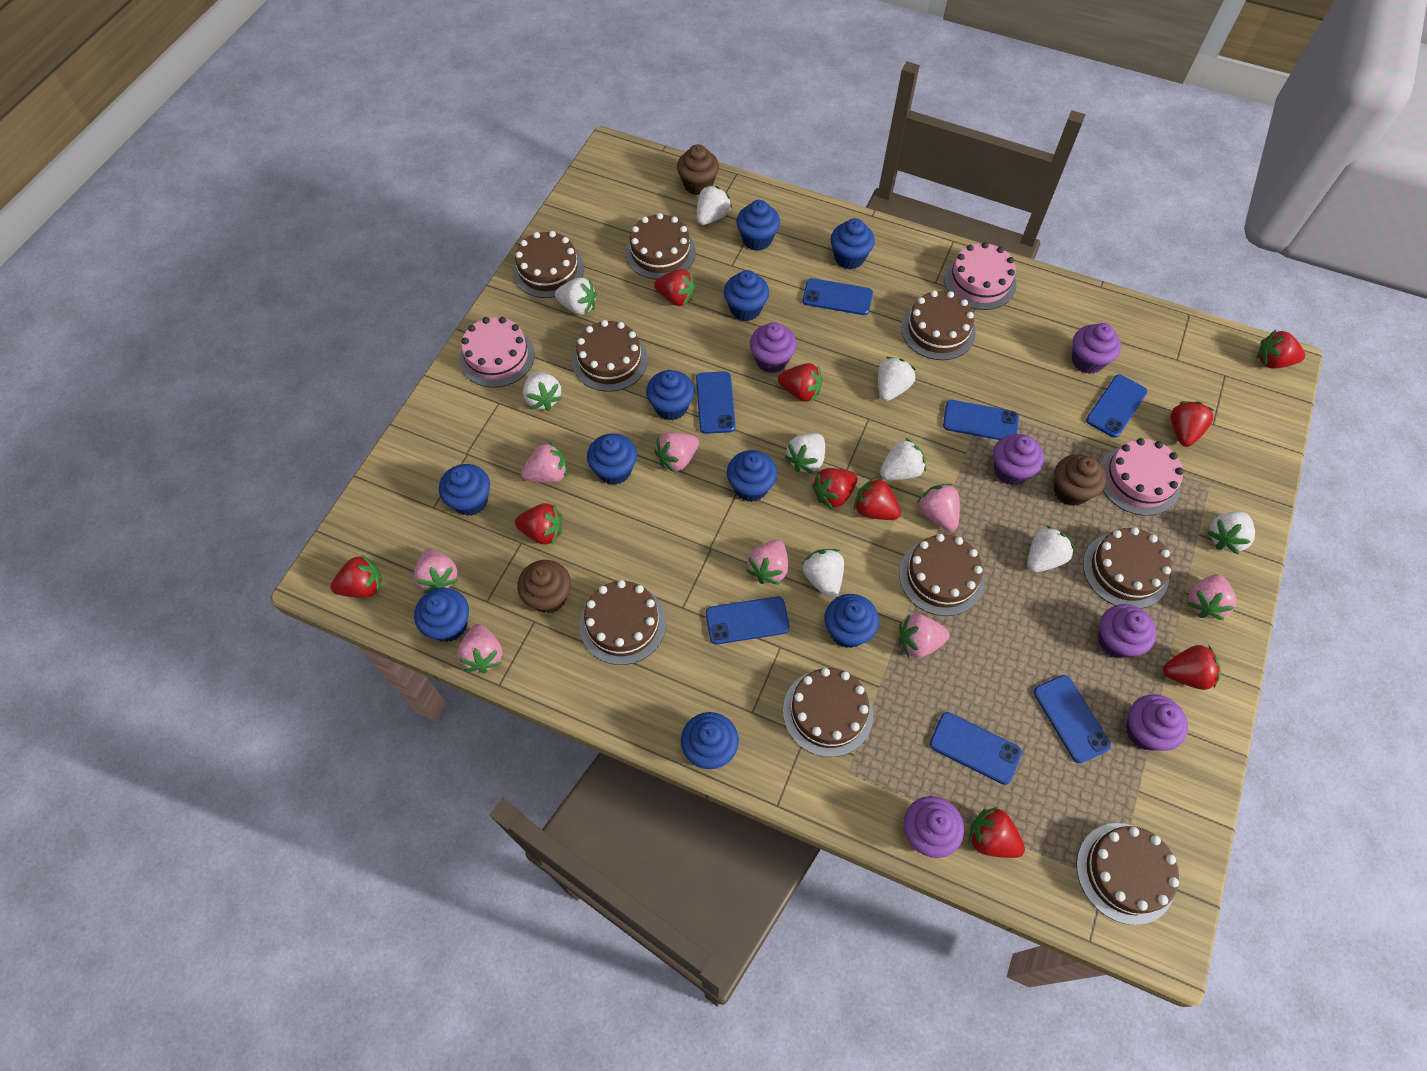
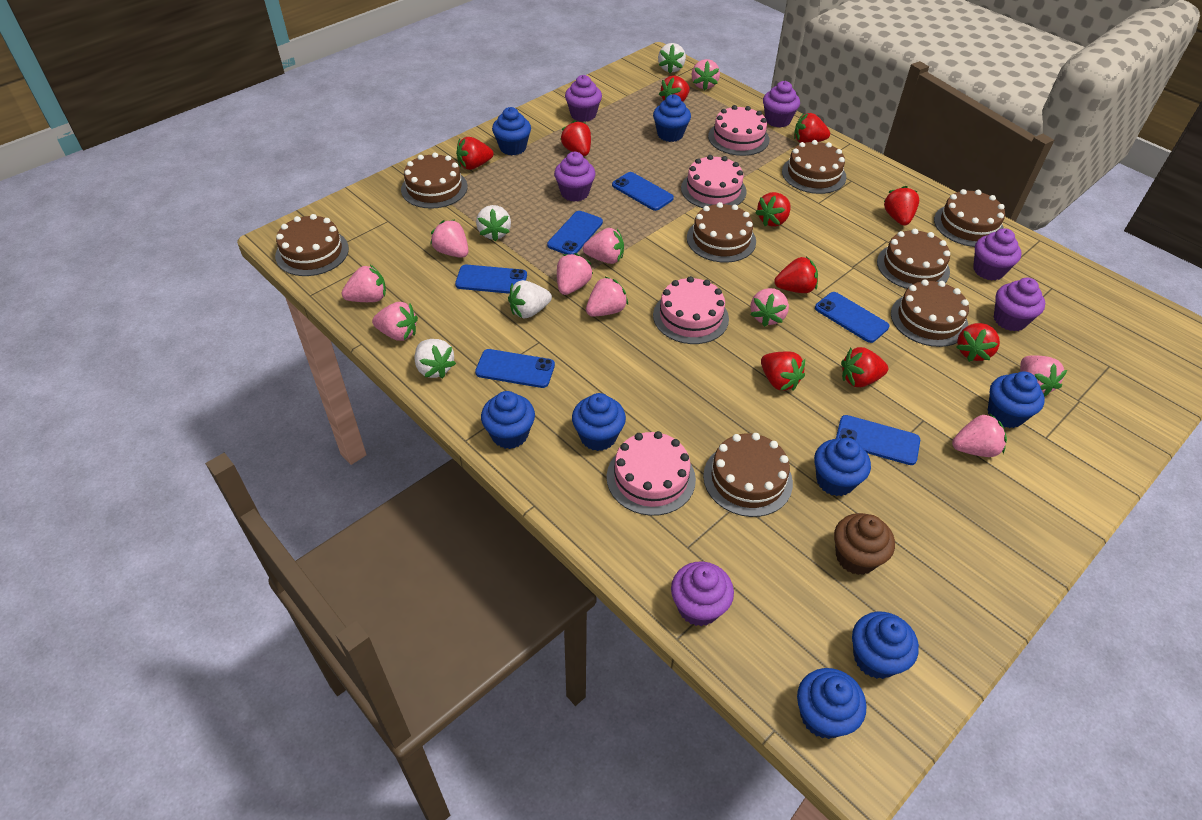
blue cupcake: 10 -> 8
blue phone: 7 -> 6
brown cake: 9 -> 8
brown cupcake: 3 -> 1
pink cake: 3 -> 4
pink strawberry: 8 -> 10
white strawberry: 9 -> 4

